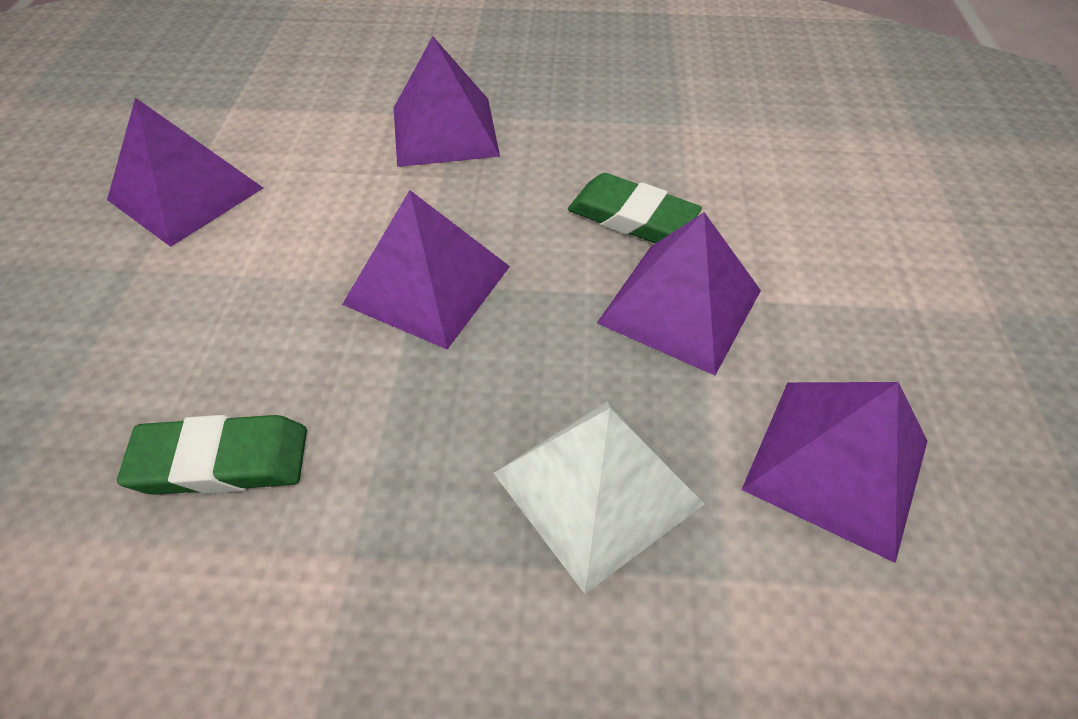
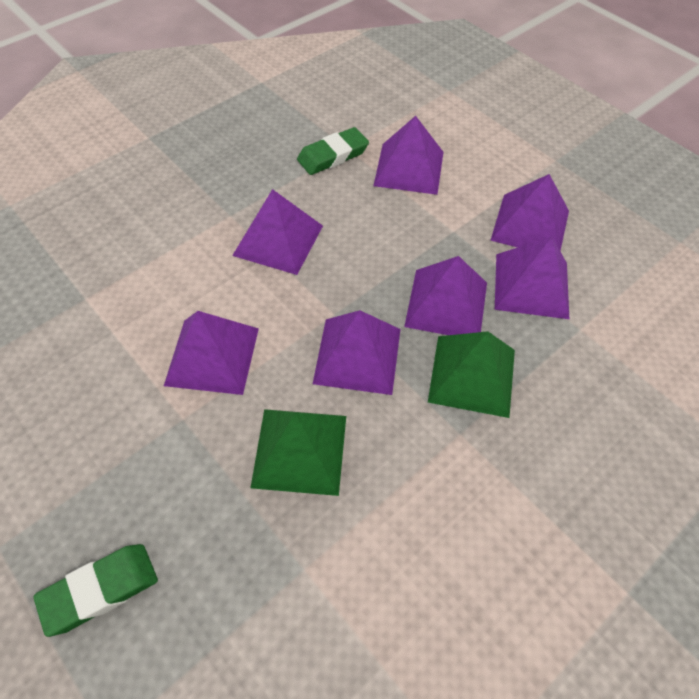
green pyramid: 0 -> 2
purple pyramid: 5 -> 7
white pyramid: 1 -> 0

